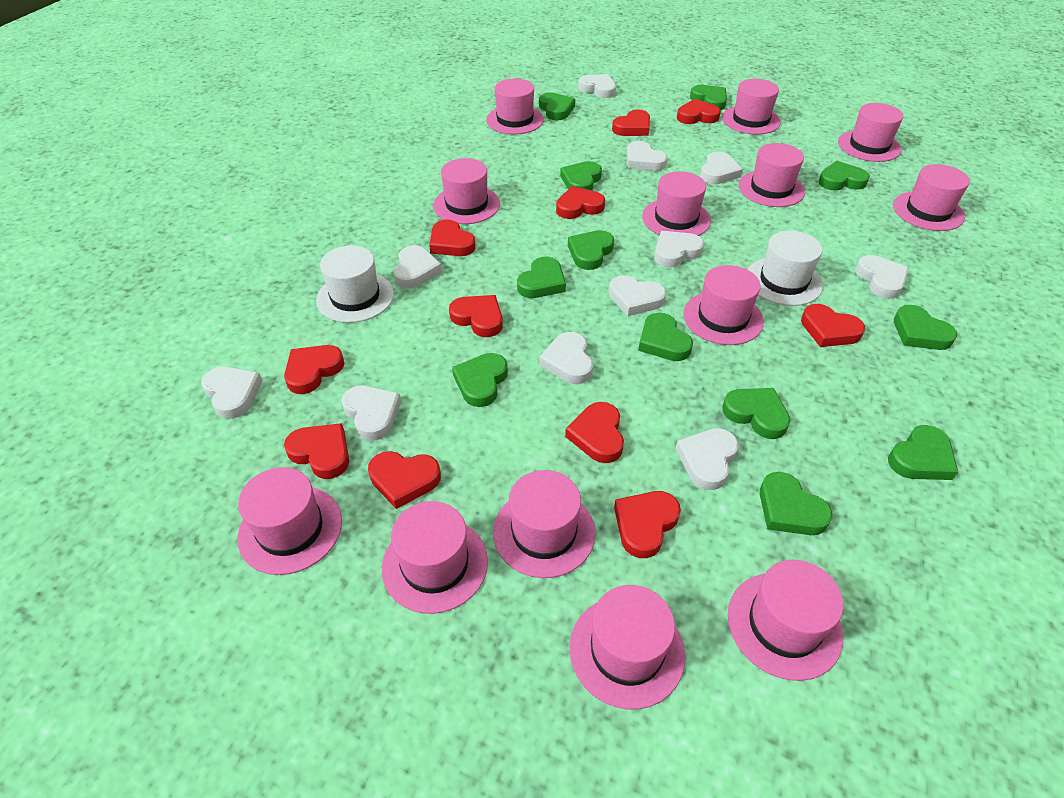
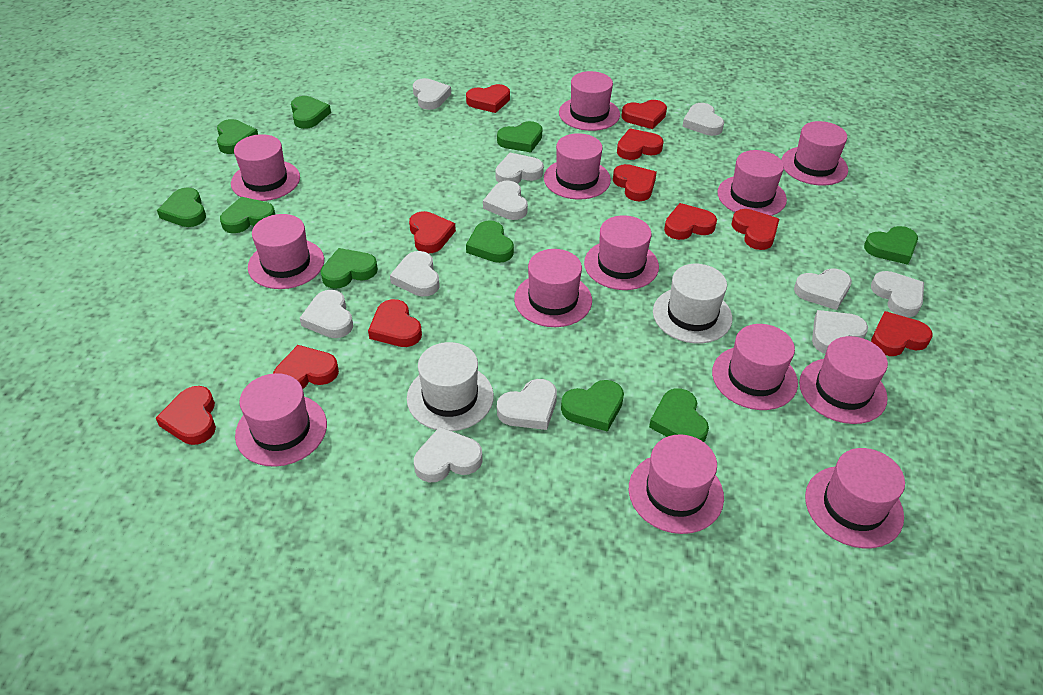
green heart: 12 -> 10

